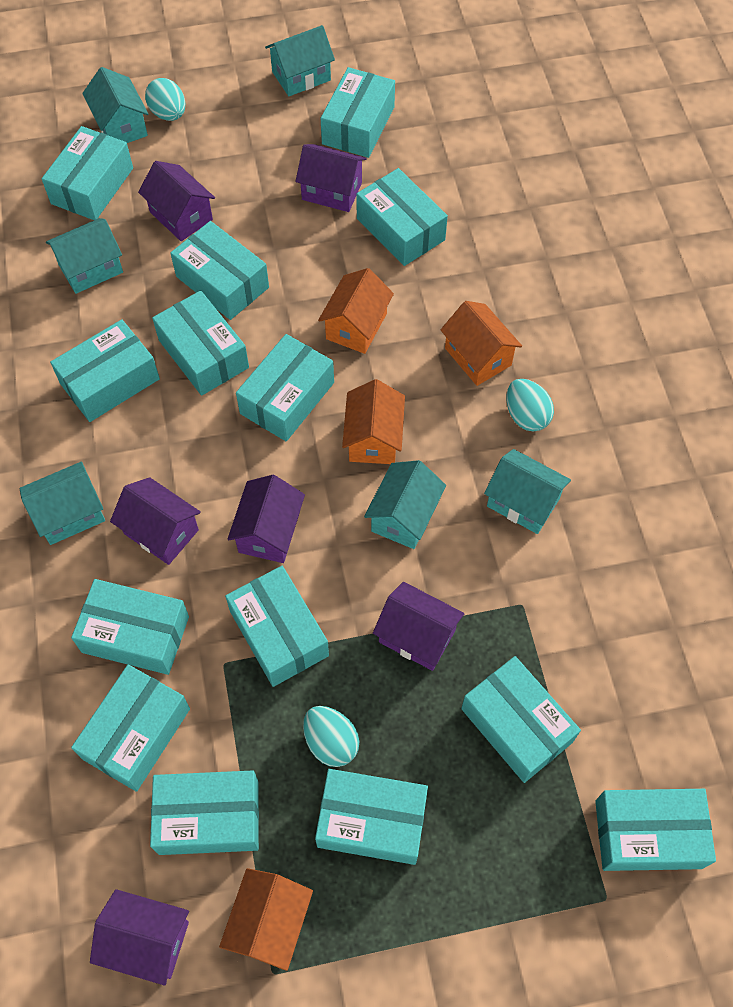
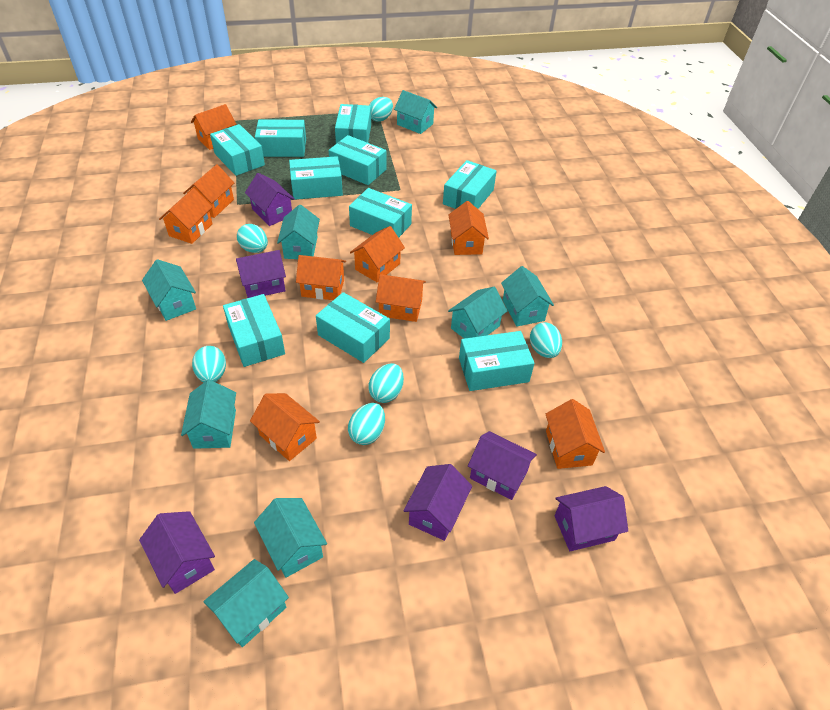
orange house: 4 -> 9
turquoise box: 14 -> 10
turquoise egg: 3 -> 6
turquoise house: 6 -> 8

